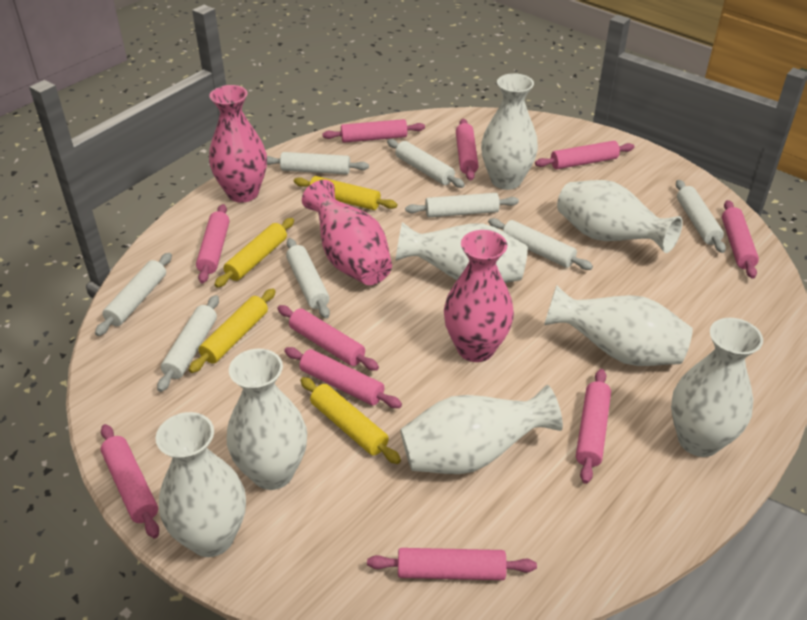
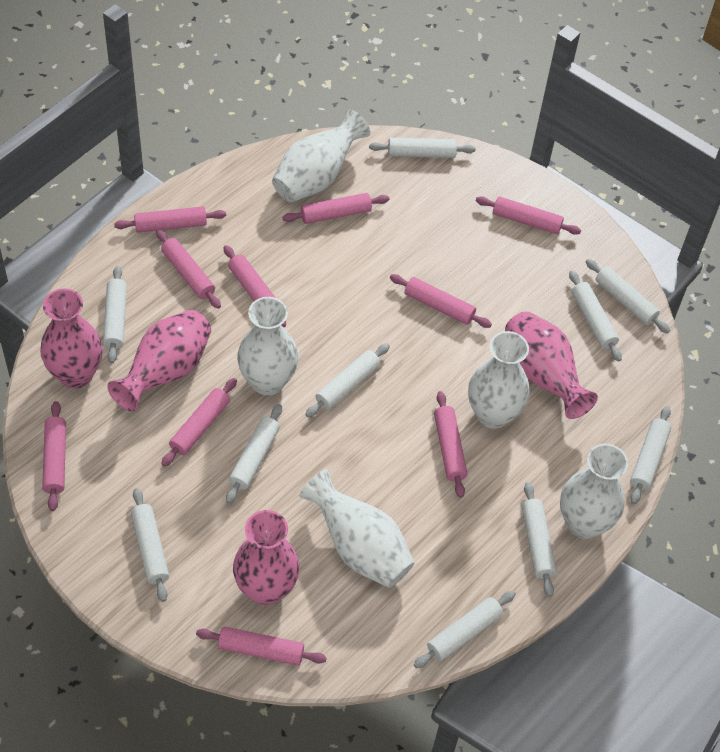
pink vase: 3 -> 4
white rolling pin: 8 -> 10
white vase: 8 -> 5
yellow rolling pin: 4 -> 0

